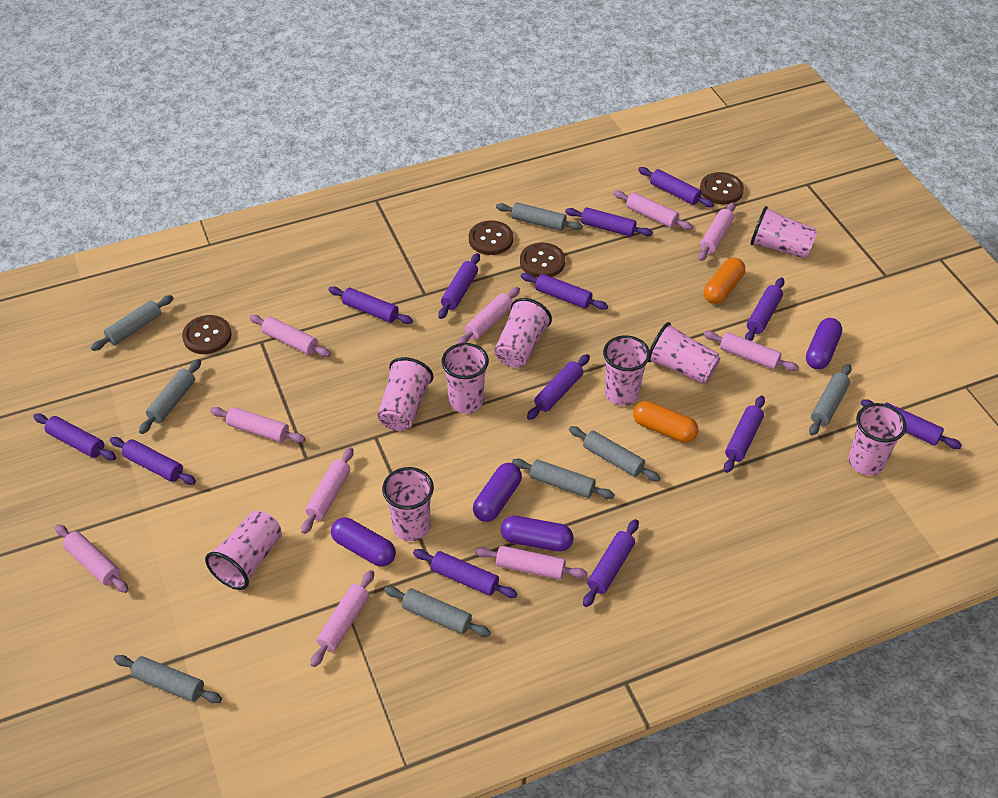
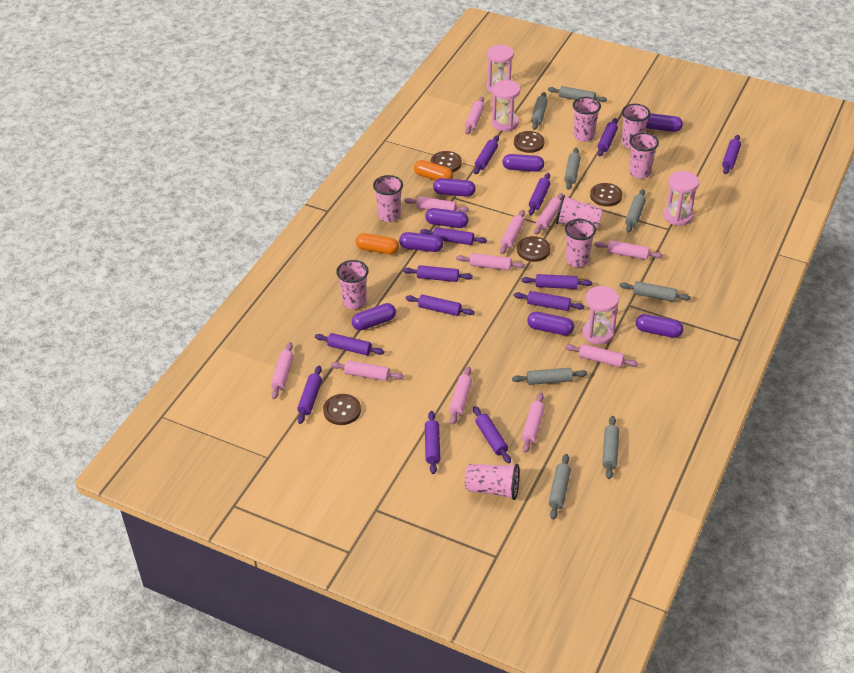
brown button: 4 -> 5
pink cup: 9 -> 8
pink hourglass: 0 -> 4
pink rolling pin: 10 -> 11
purple capsule: 4 -> 8

